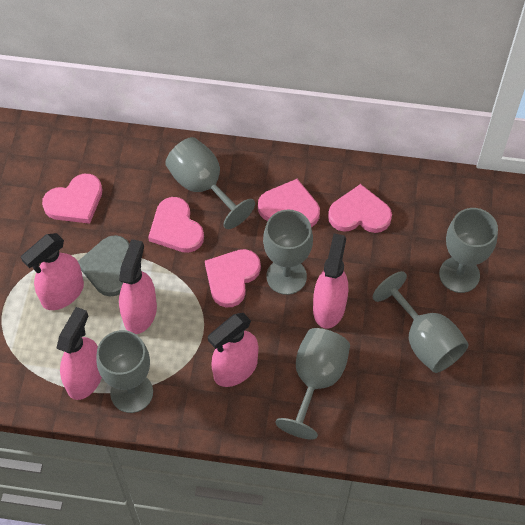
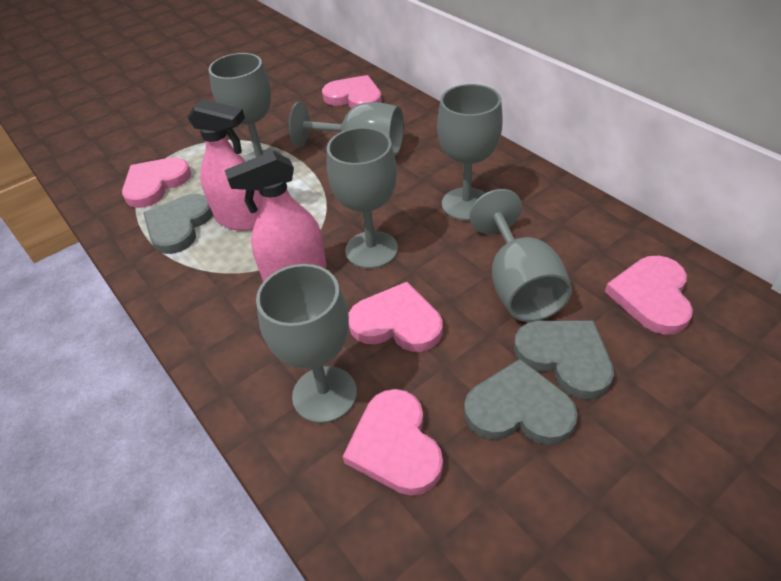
grey heart: 1 -> 3
pink spray bottle: 5 -> 2

